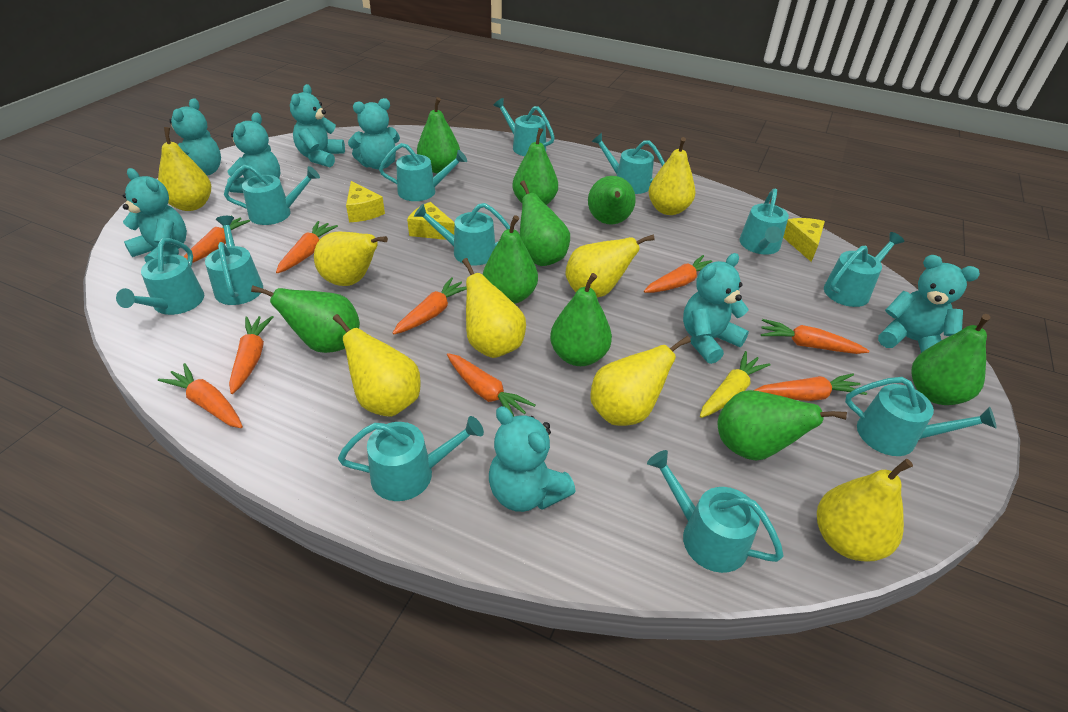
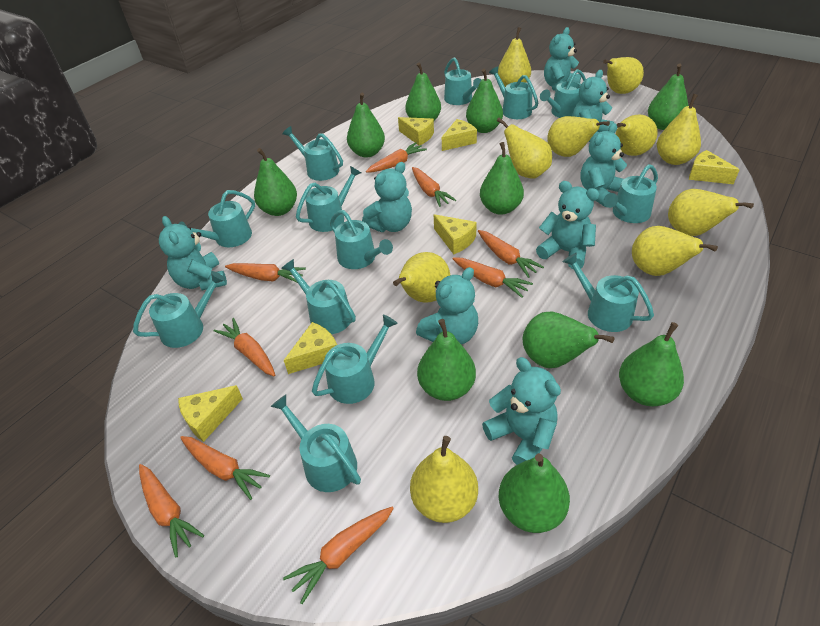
green pear: 9 -> 10
turquoise watering can: 12 -> 13
yellow carrot: 1 -> 0
yellow cheese: 3 -> 6
yellow pear: 8 -> 10

